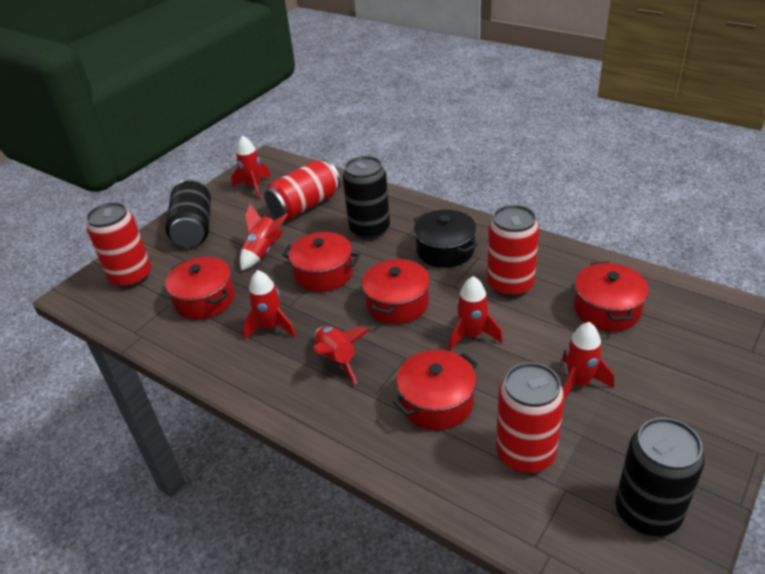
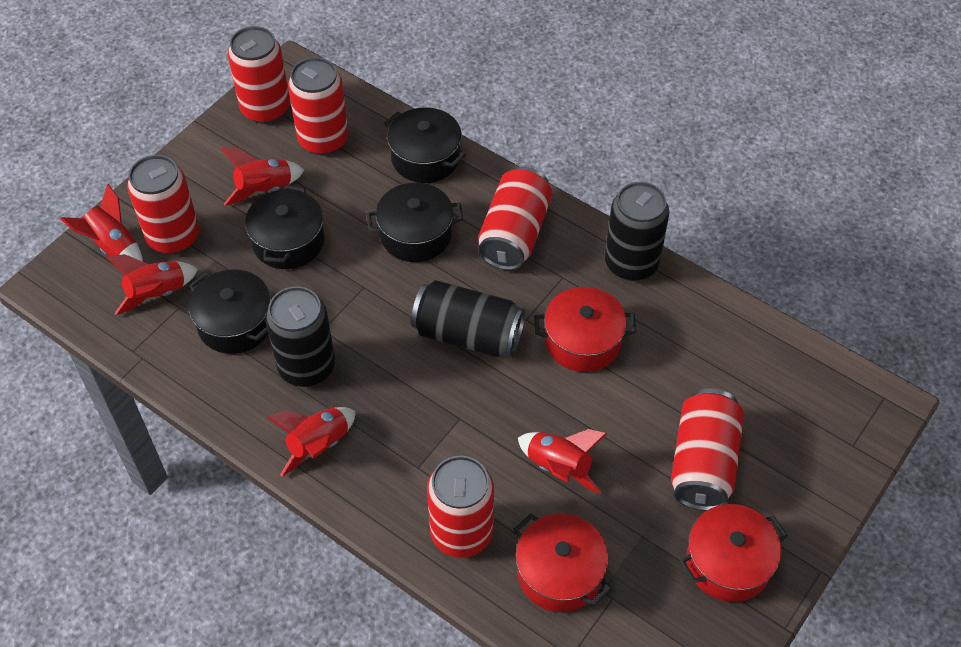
black pot: 1 -> 4
red can: 4 -> 6
red pot: 5 -> 3
red rocket: 6 -> 5

